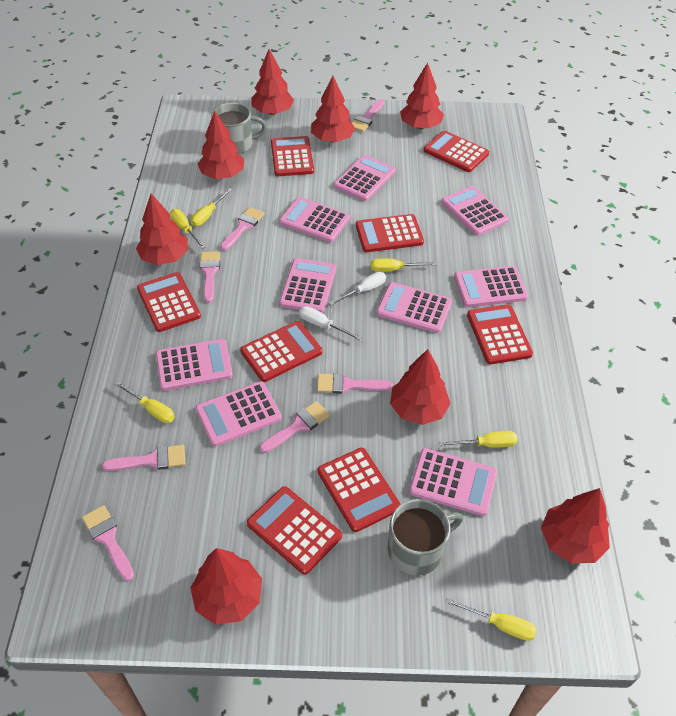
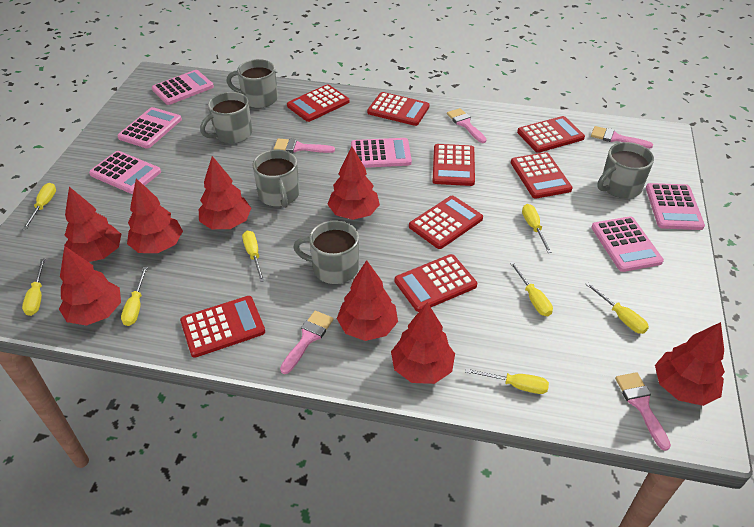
grey mug: 2 -> 5
pink brush: 7 -> 5
pink calculator: 9 -> 6
white screwdriver: 2 -> 0
yellow screwdriver: 6 -> 8

